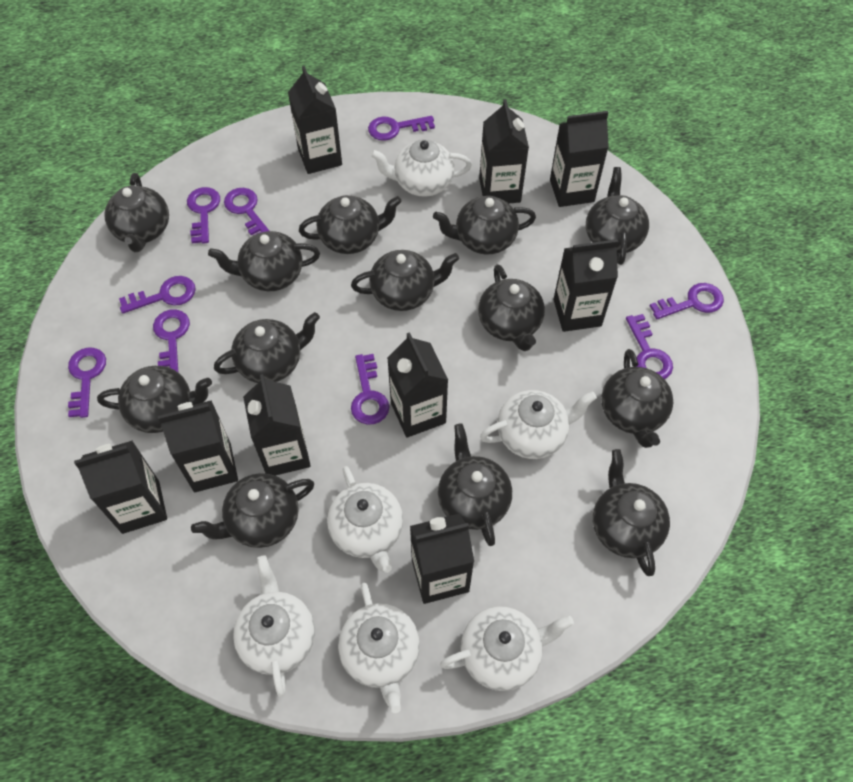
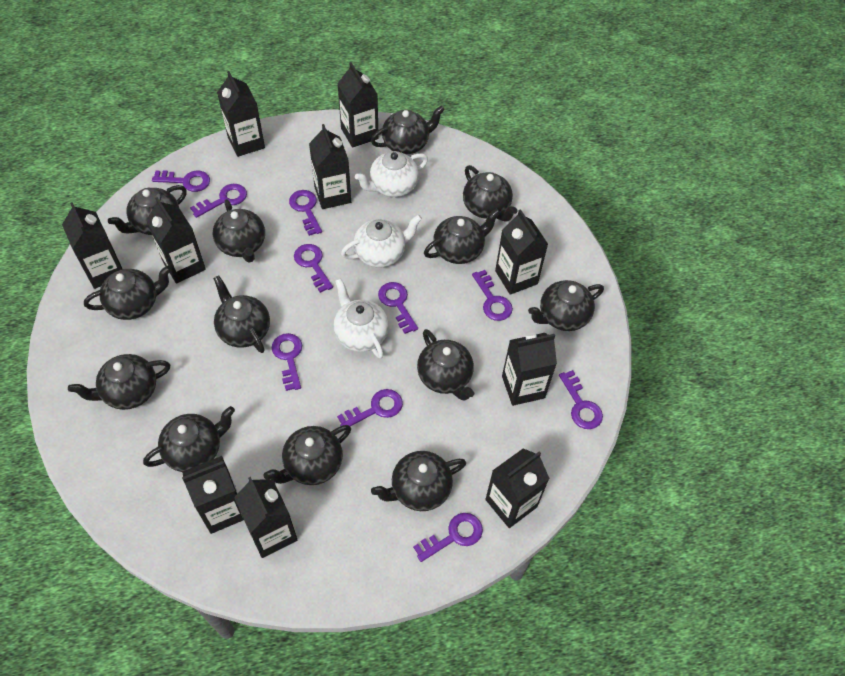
black carton: 9 -> 10
purple key: 9 -> 10
white teapot: 6 -> 3

